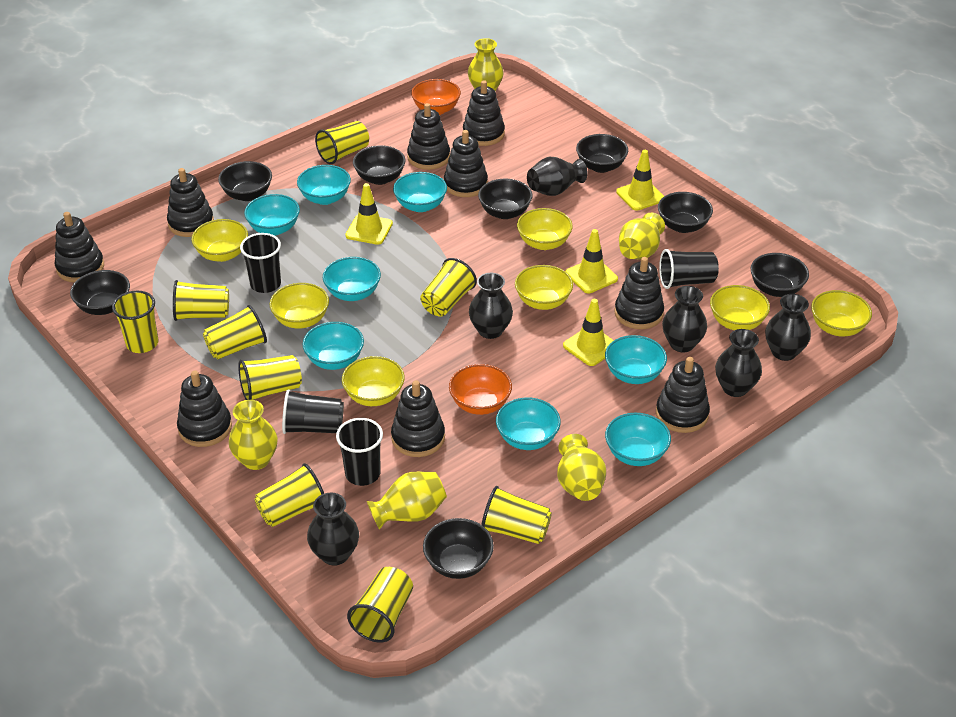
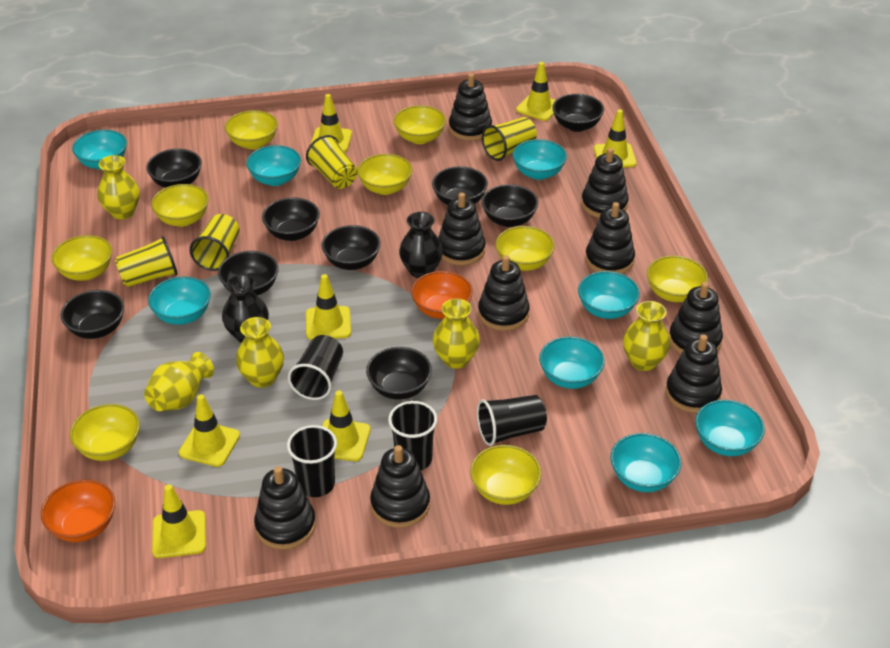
black bowl: 8 -> 9
black vase: 6 -> 2
yellow bowl: 7 -> 9
yellow cup: 9 -> 4
yellow traffic cone: 4 -> 7

